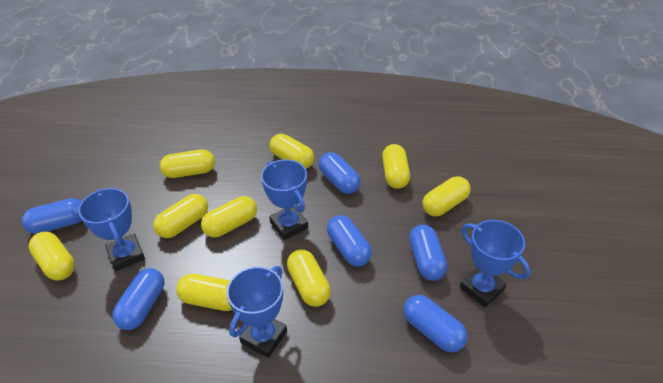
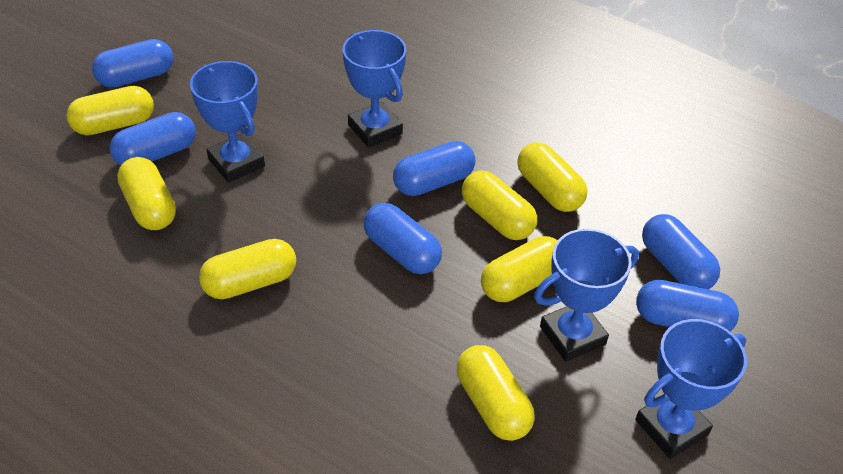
yellow capsule: 9 -> 7

